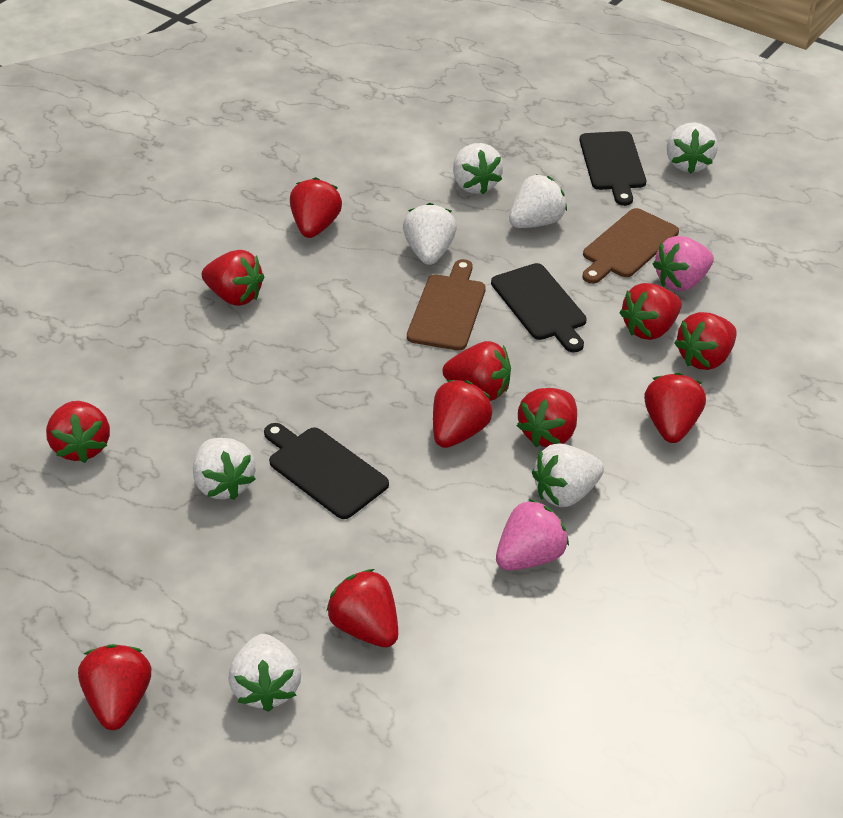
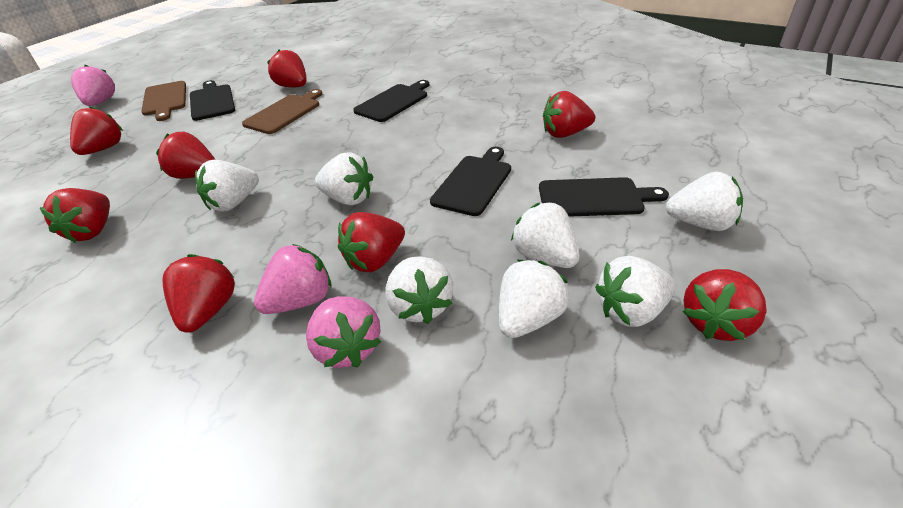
black cutting board: 3 -> 4
pink strawberry: 2 -> 3
red strawberry: 11 -> 8

